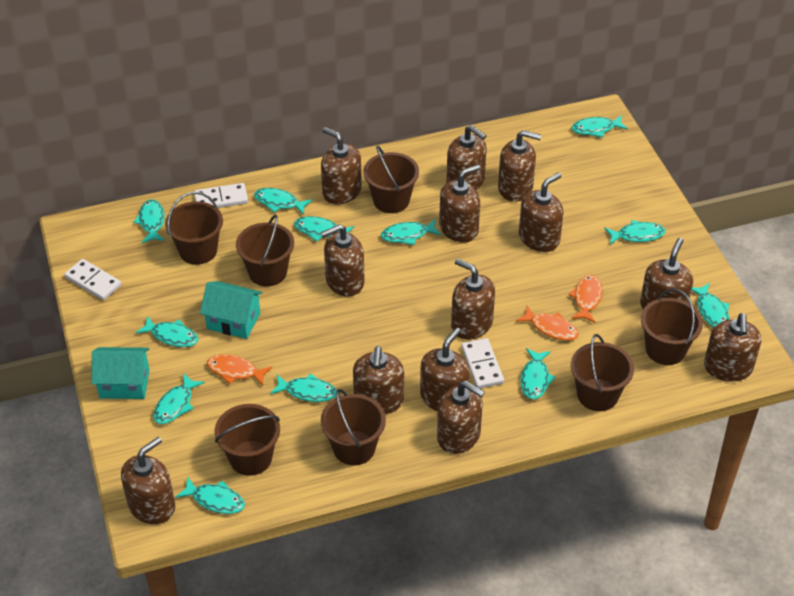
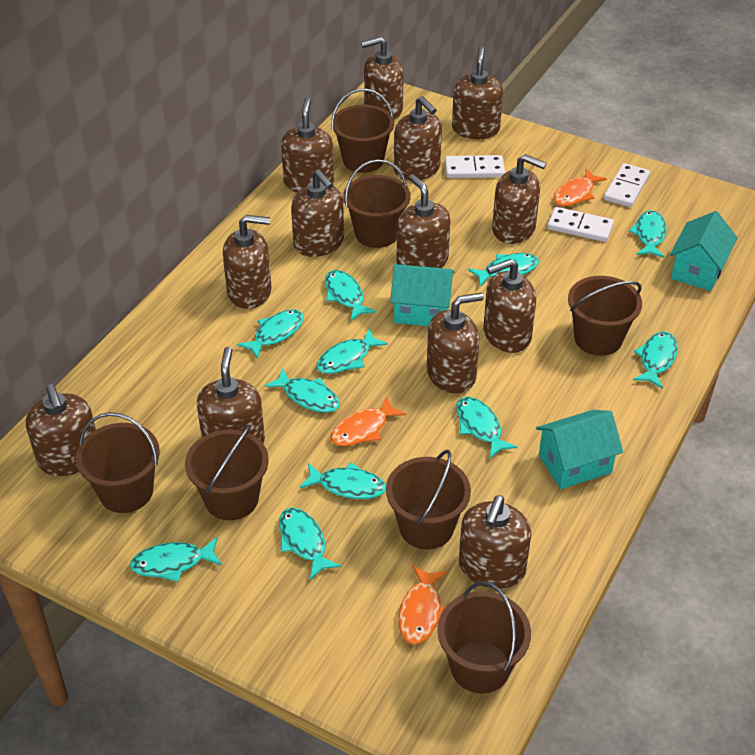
turquoise fish: 12 -> 11
turquoise house: 2 -> 3

